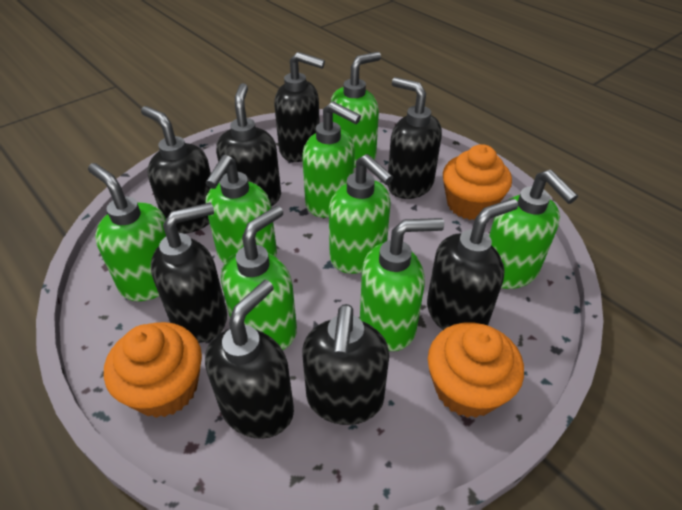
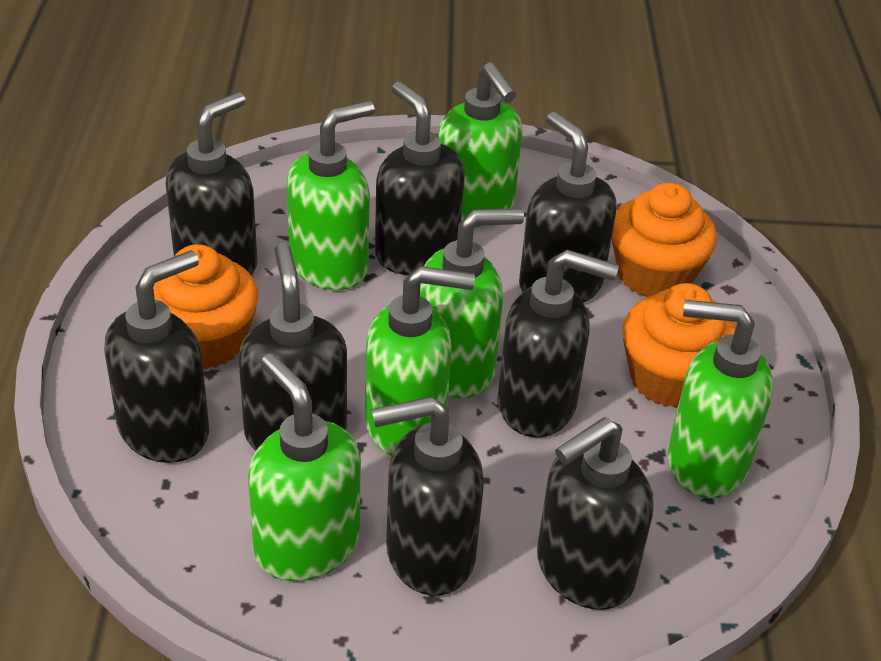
green soap dispenser: 8 -> 6

